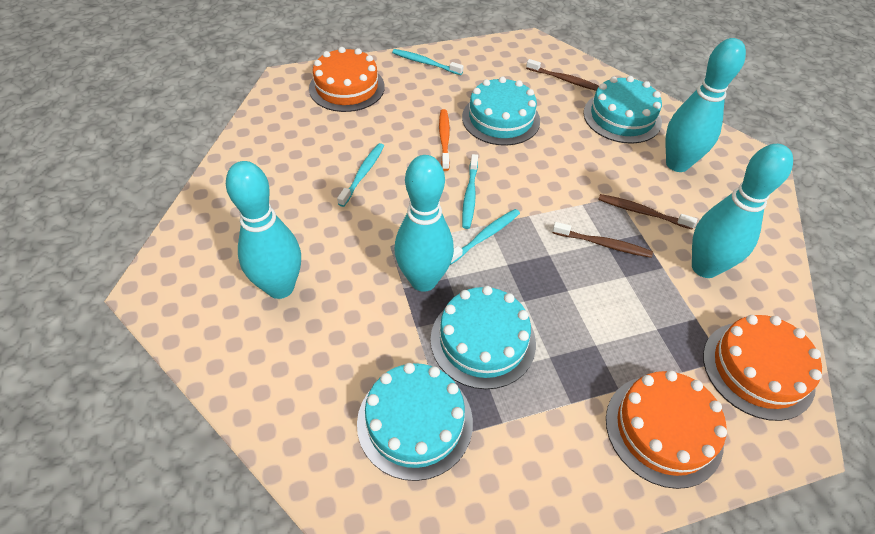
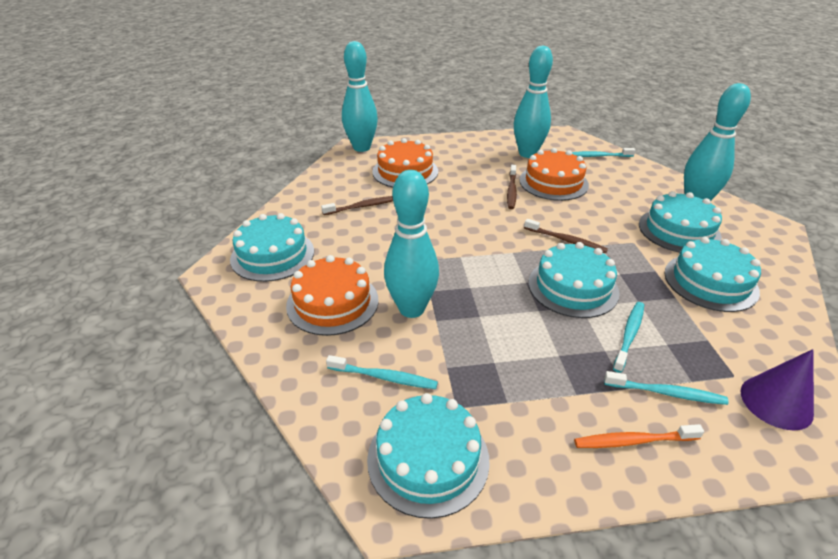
purple cone: 0 -> 1
turquoise cake: 4 -> 5

